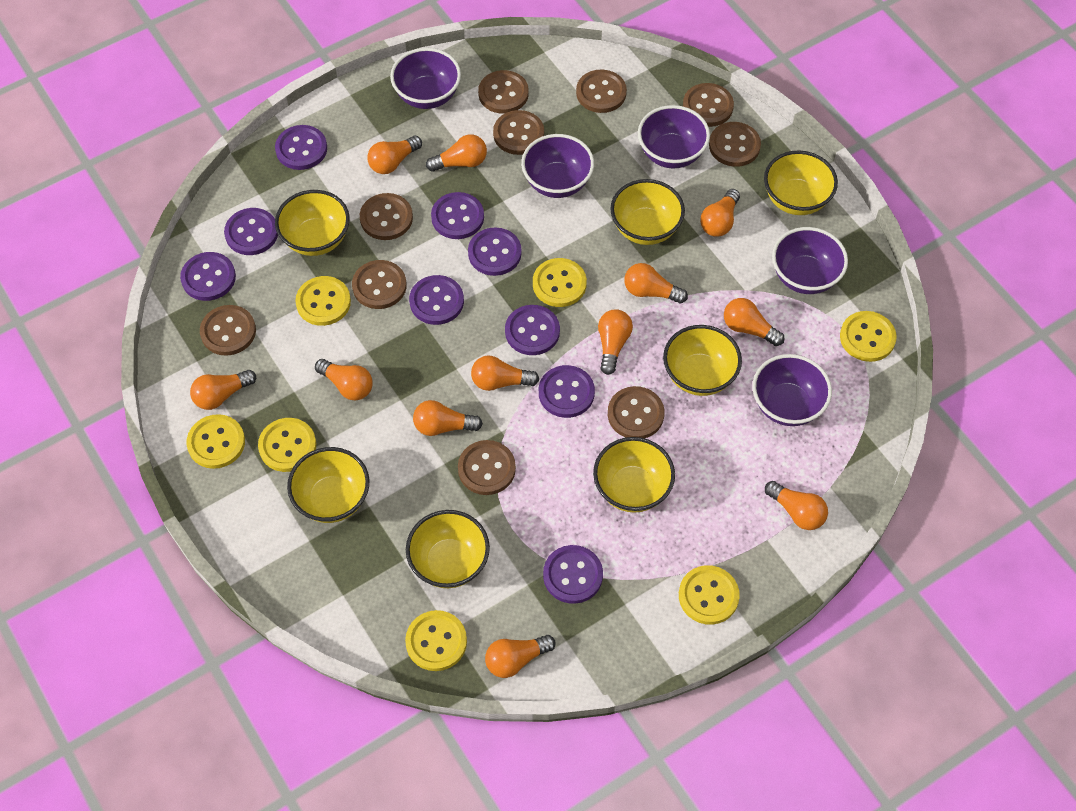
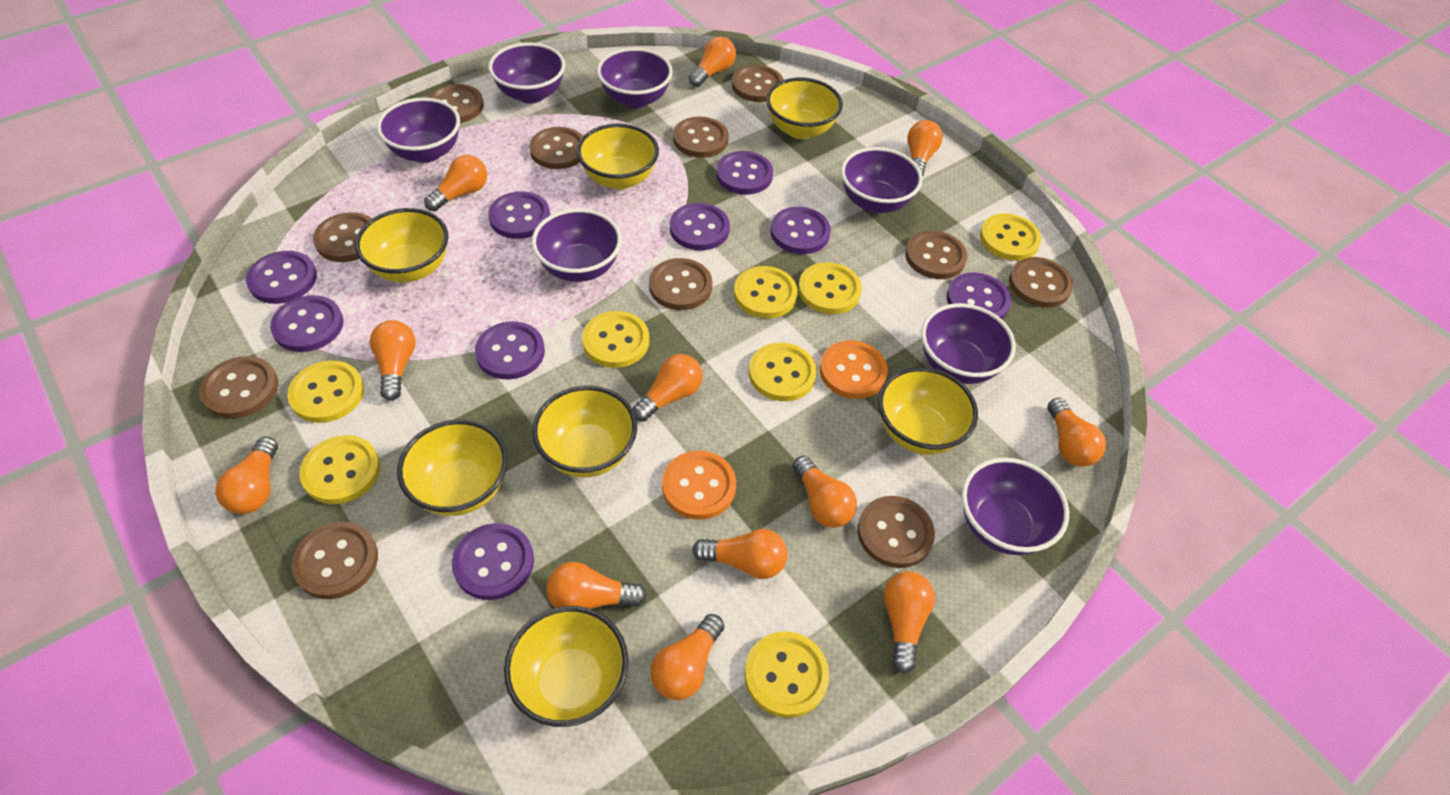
brown button: 10 -> 11
orange button: 0 -> 2
purple bowl: 5 -> 7
yellow button: 7 -> 8

